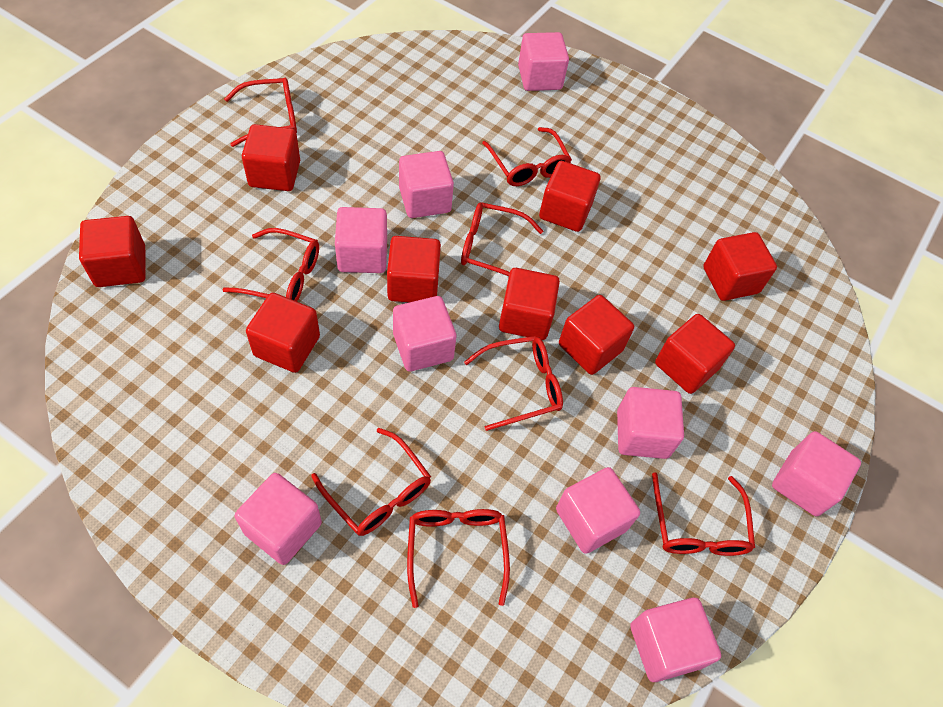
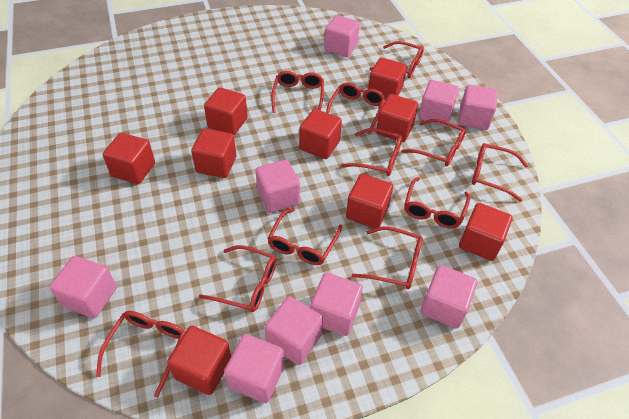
red glasses: 8 -> 11

